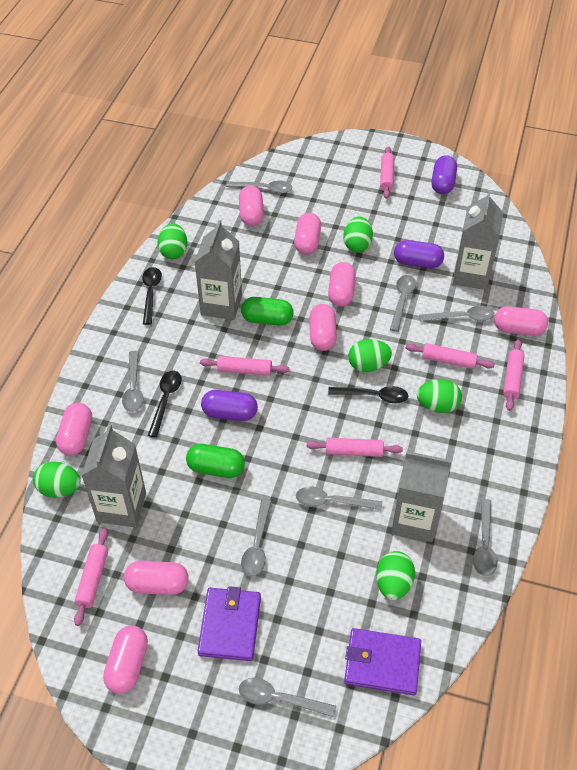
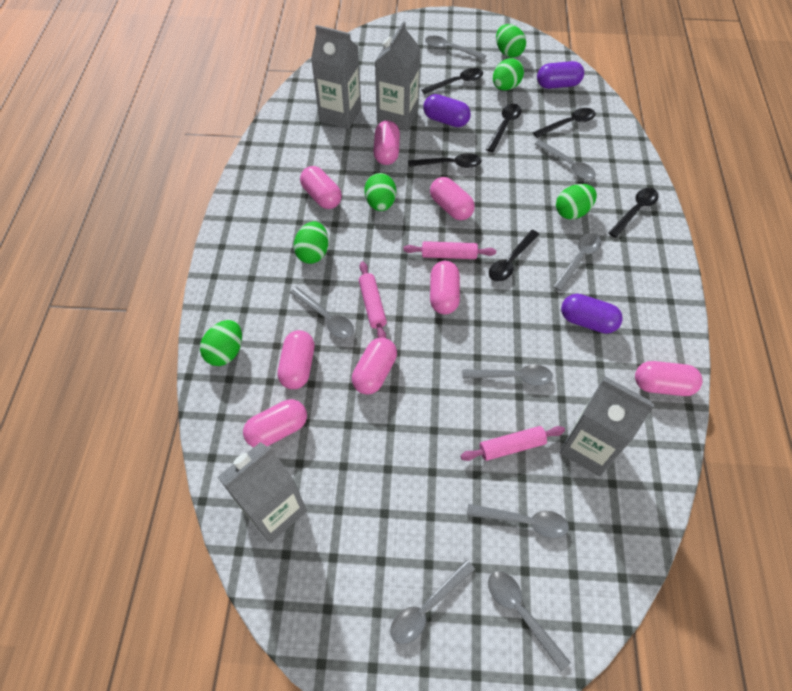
black spoon: 3 -> 6
green capsule: 2 -> 0
pink rolling pin: 6 -> 3
purple wallet: 2 -> 0

